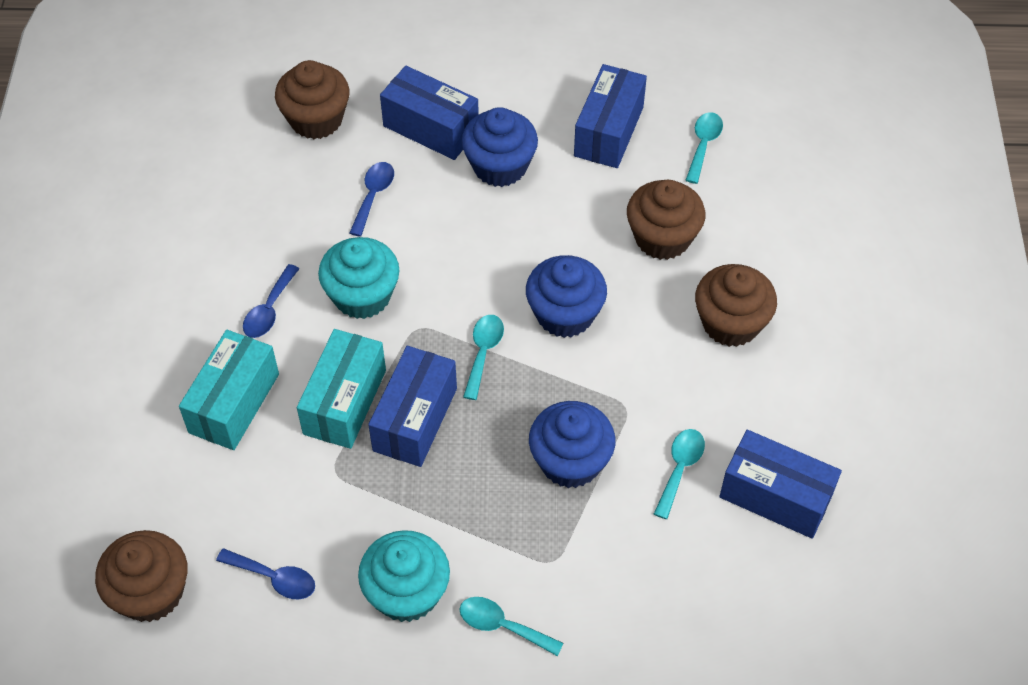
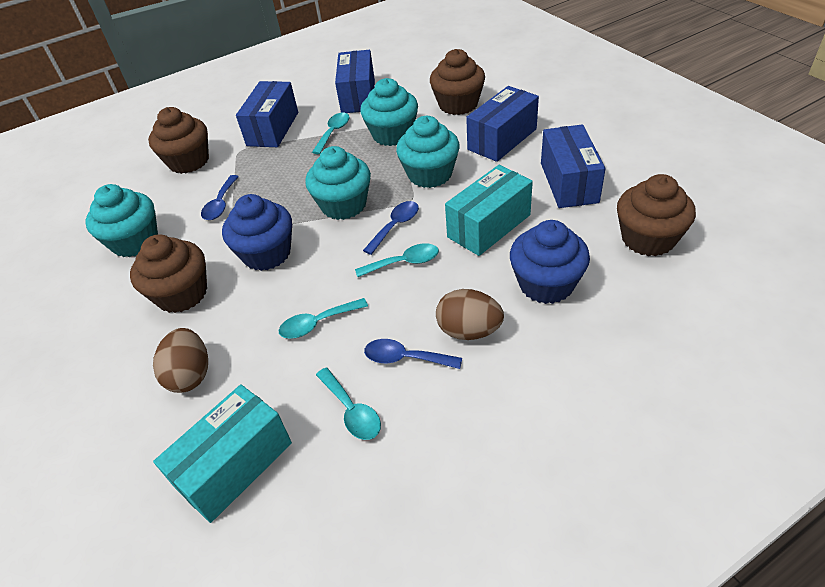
blue cupcake: 3 -> 2
brown egg: 0 -> 2
turquoise cupcake: 2 -> 4

